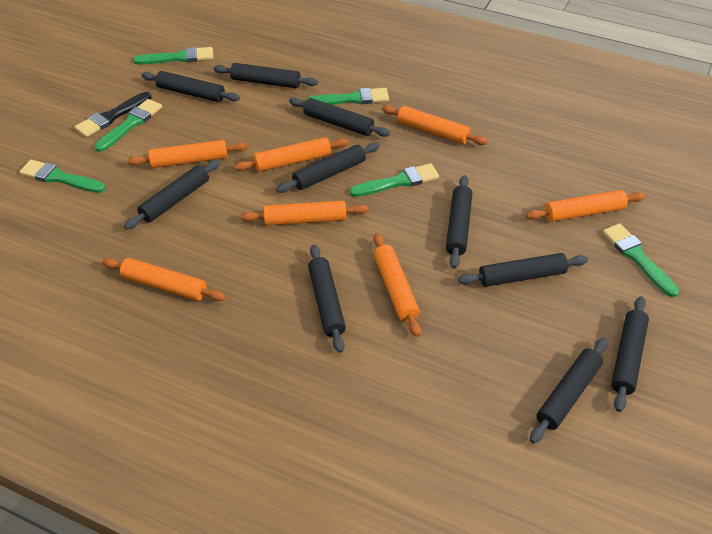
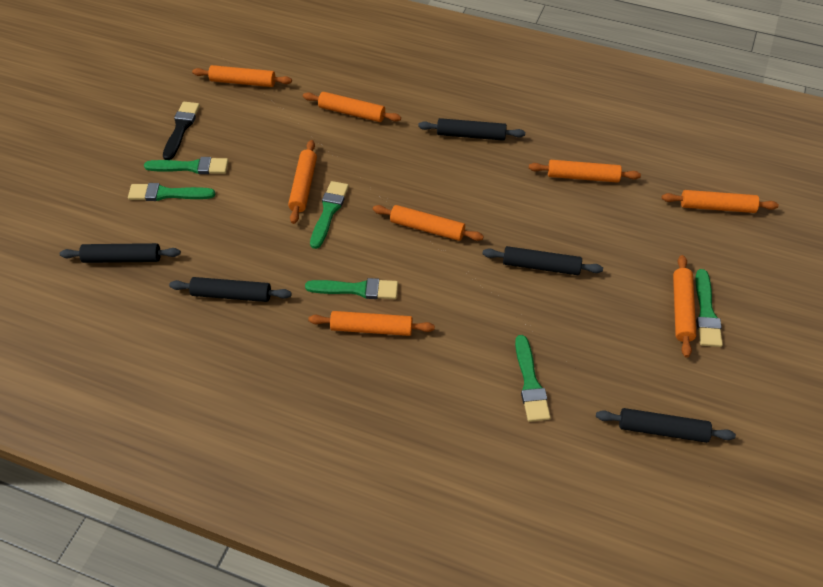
black rolling pin: 10 -> 5
orange rolling pin: 7 -> 8

